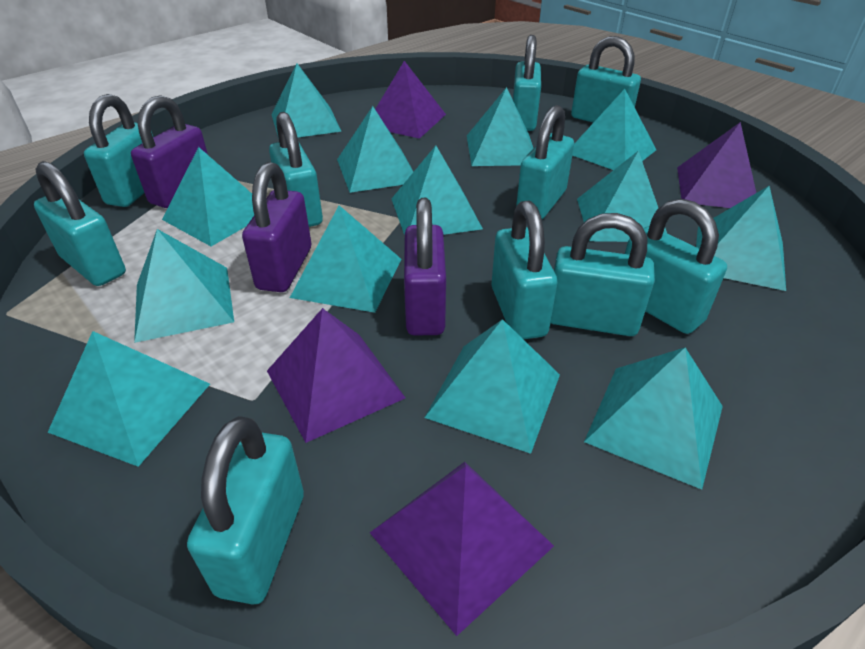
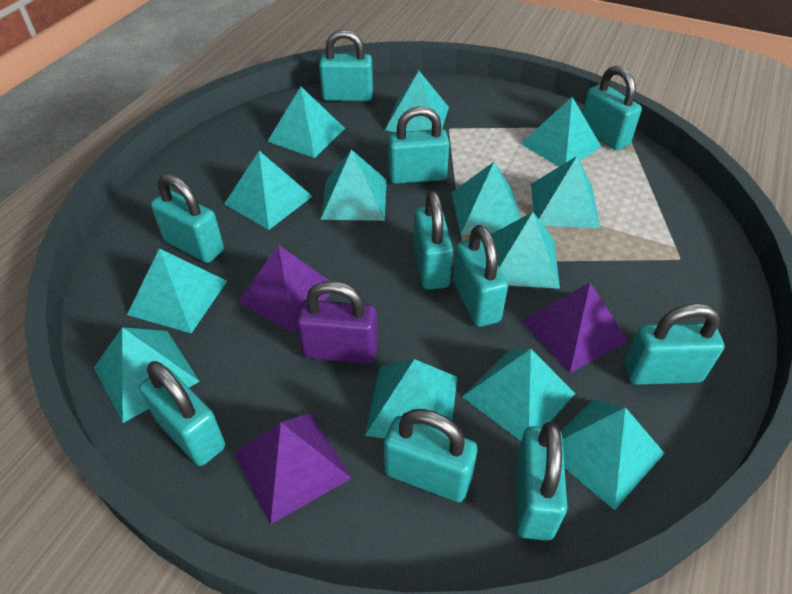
purple padlock: 3 -> 1
purple pyramid: 4 -> 3

